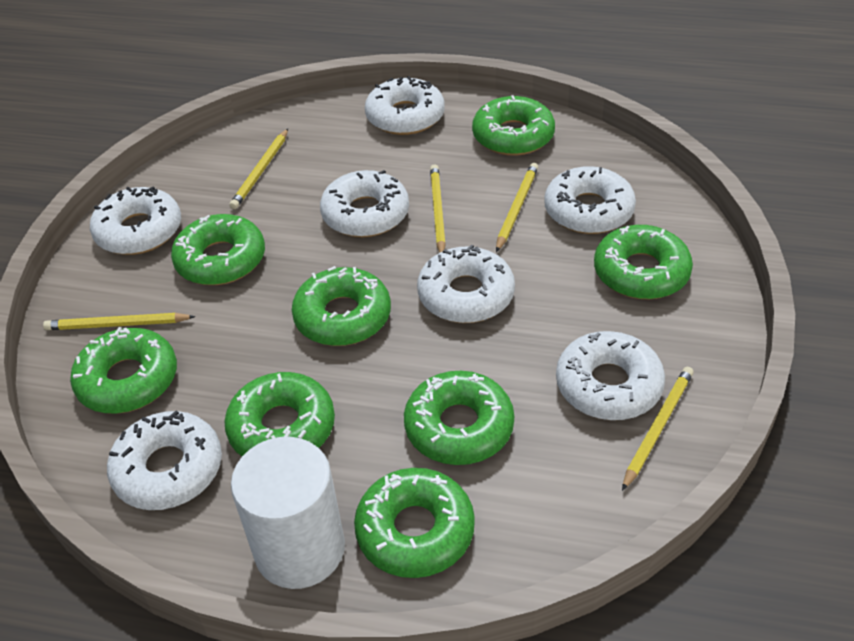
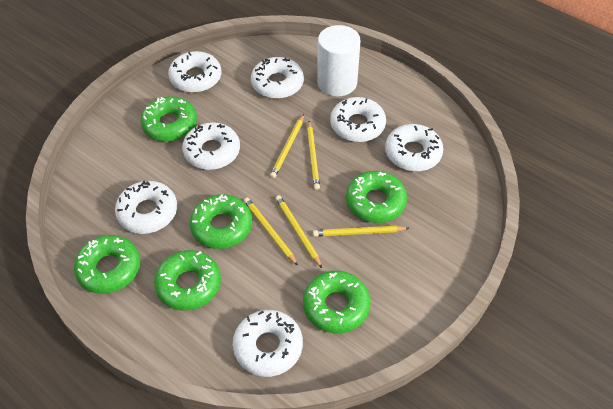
green donut: 8 -> 6

